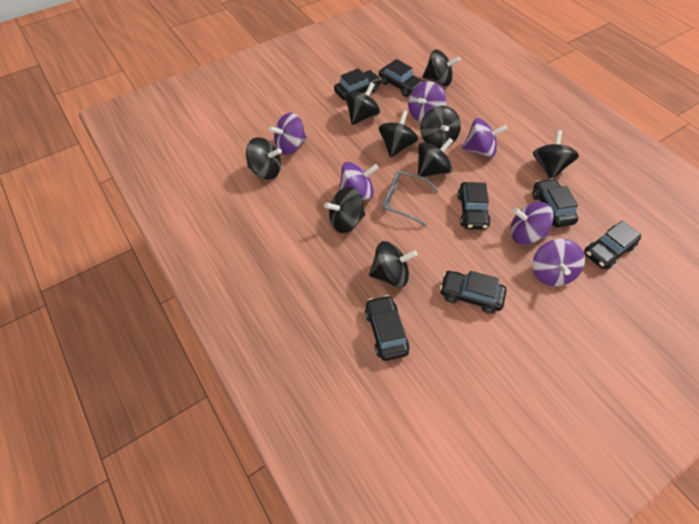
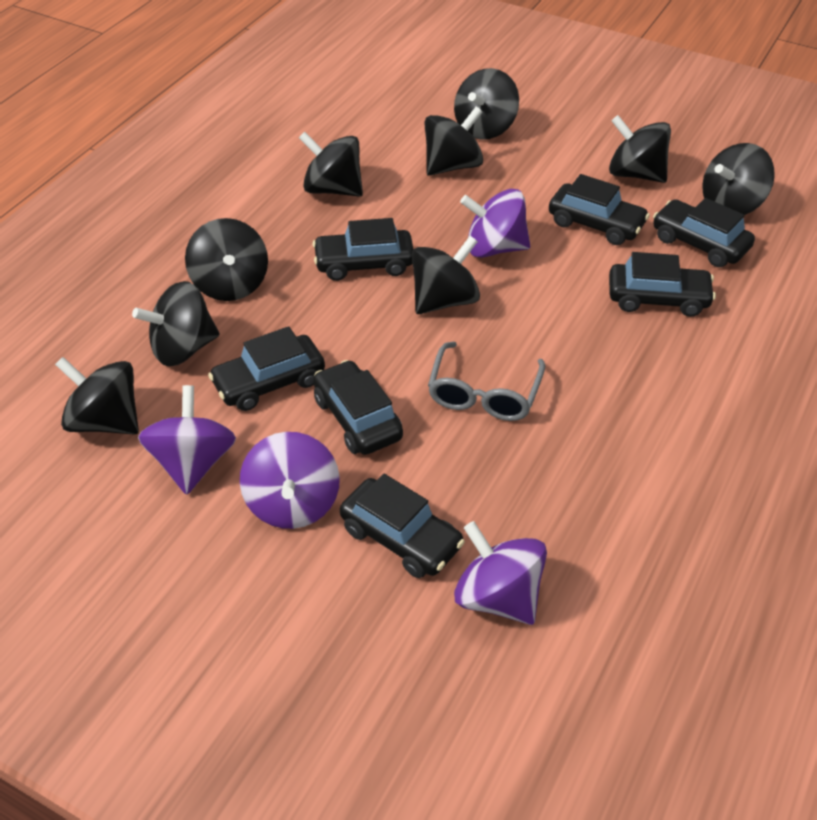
purple spinning top: 6 -> 4

